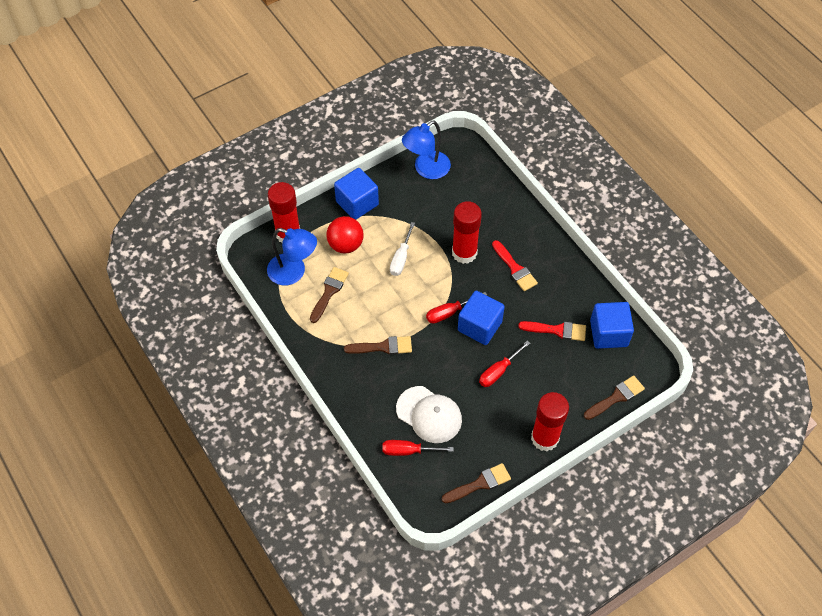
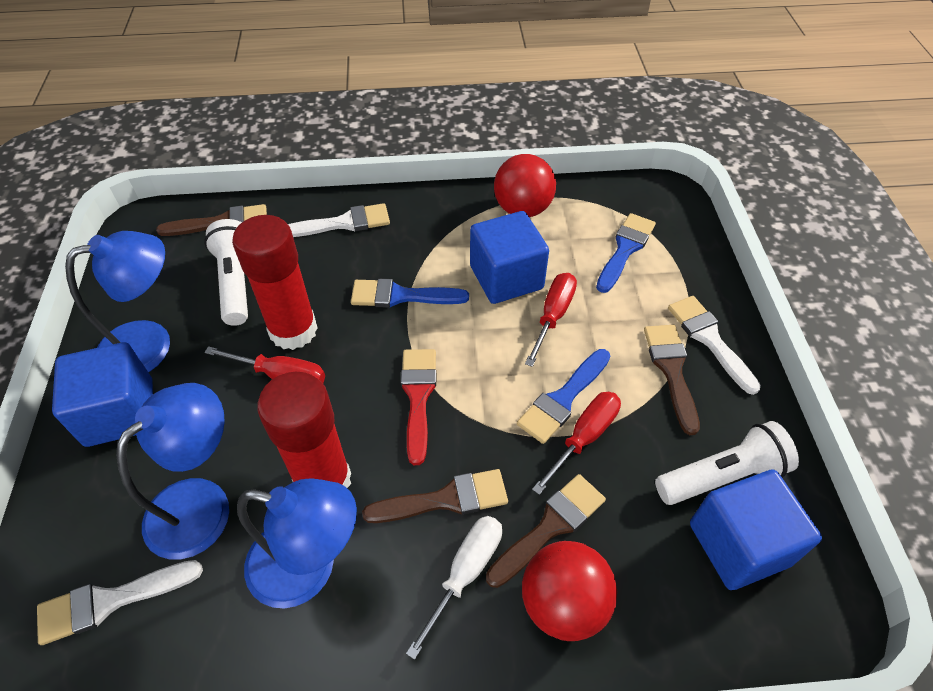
blue brush: 0 -> 3
blue lamp: 2 -> 3
red ball: 1 -> 2
red brush: 2 -> 1
red glue stick: 3 -> 2
white brush: 0 -> 3
white cap: 1 -> 0
white flashlight: 0 -> 2

